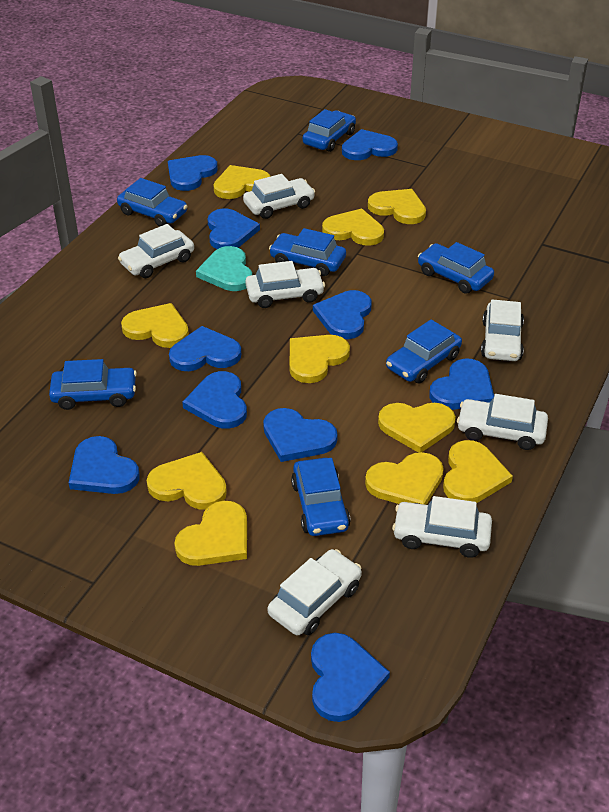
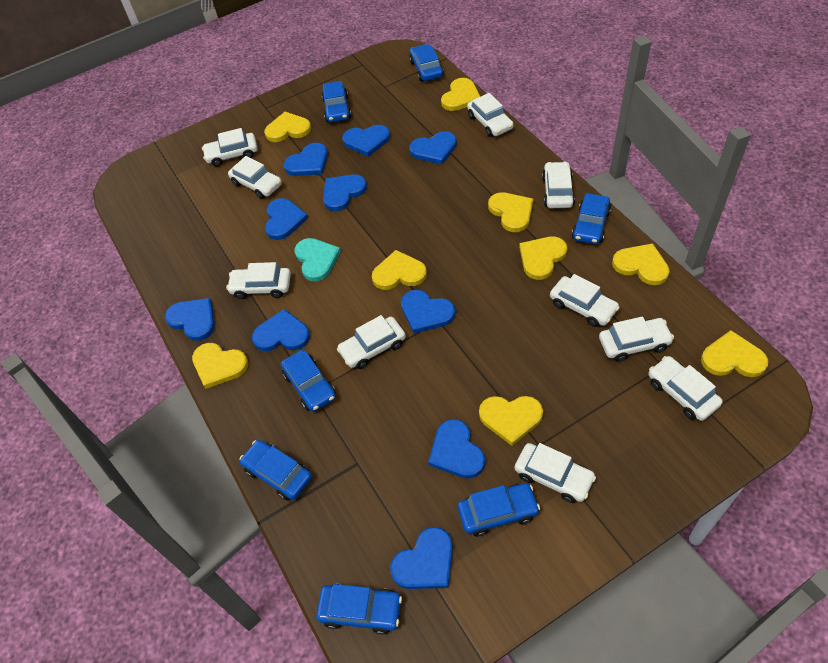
white car: 7 -> 10
yellow heart: 10 -> 9

